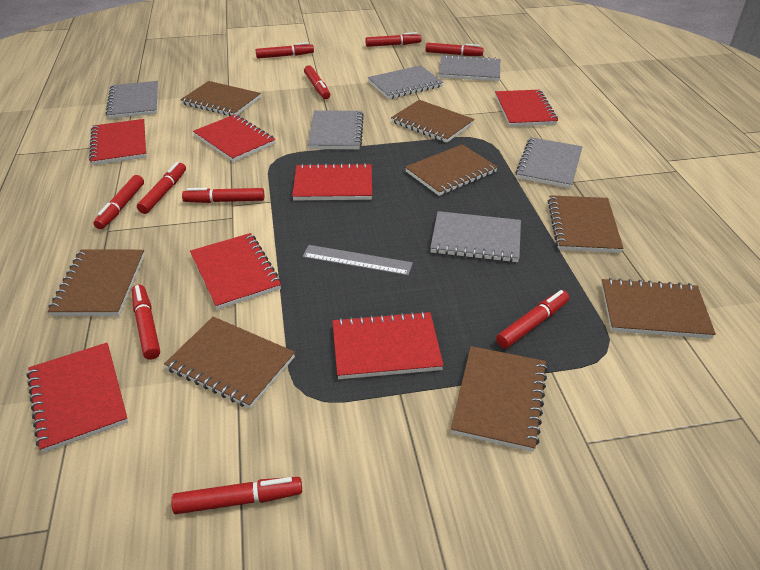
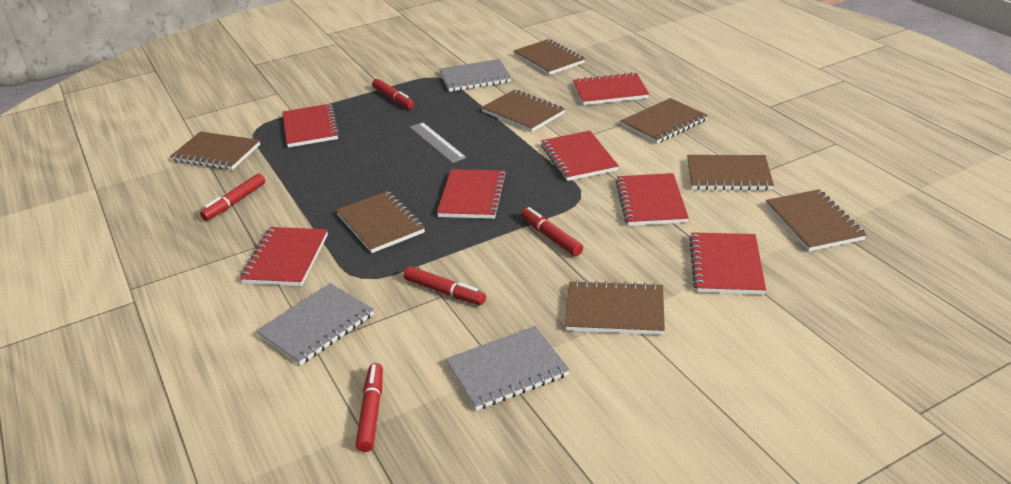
grey notebook: 6 -> 3
red marker: 10 -> 5

